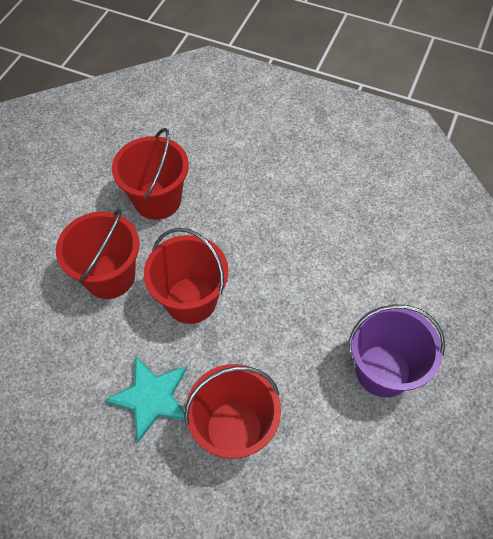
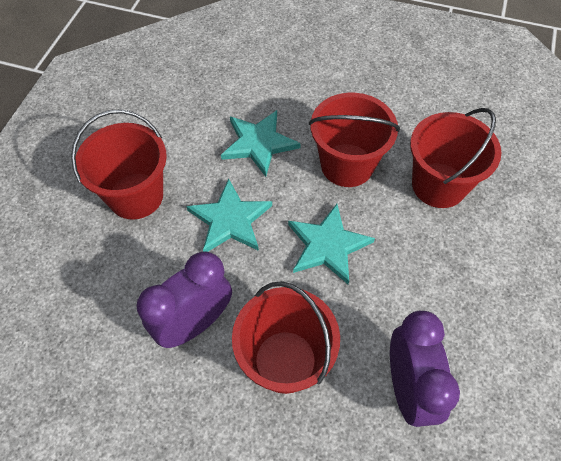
purple bucket: 1 -> 0
purple clock: 0 -> 2
turquoise star: 1 -> 3

